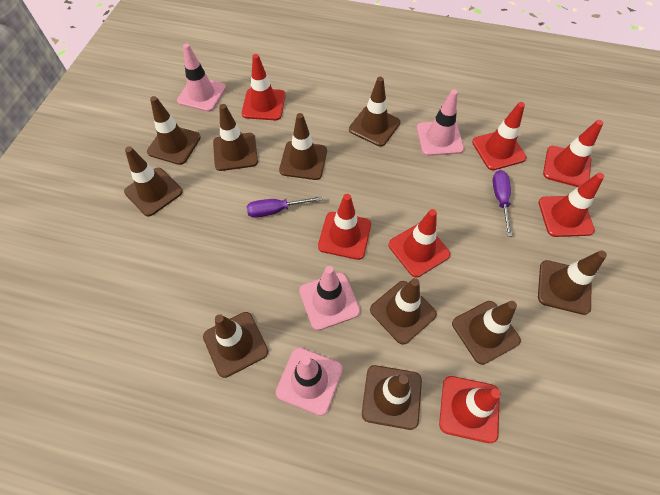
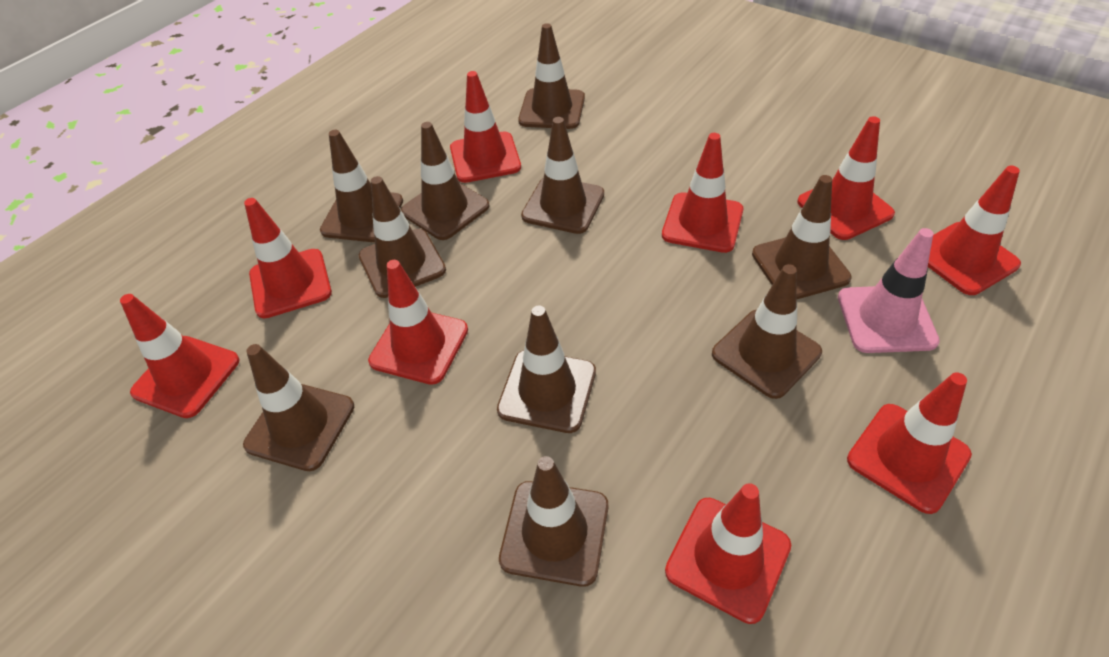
pink traffic cone: 4 -> 1
purple screwdriver: 2 -> 0
red traffic cone: 7 -> 9

